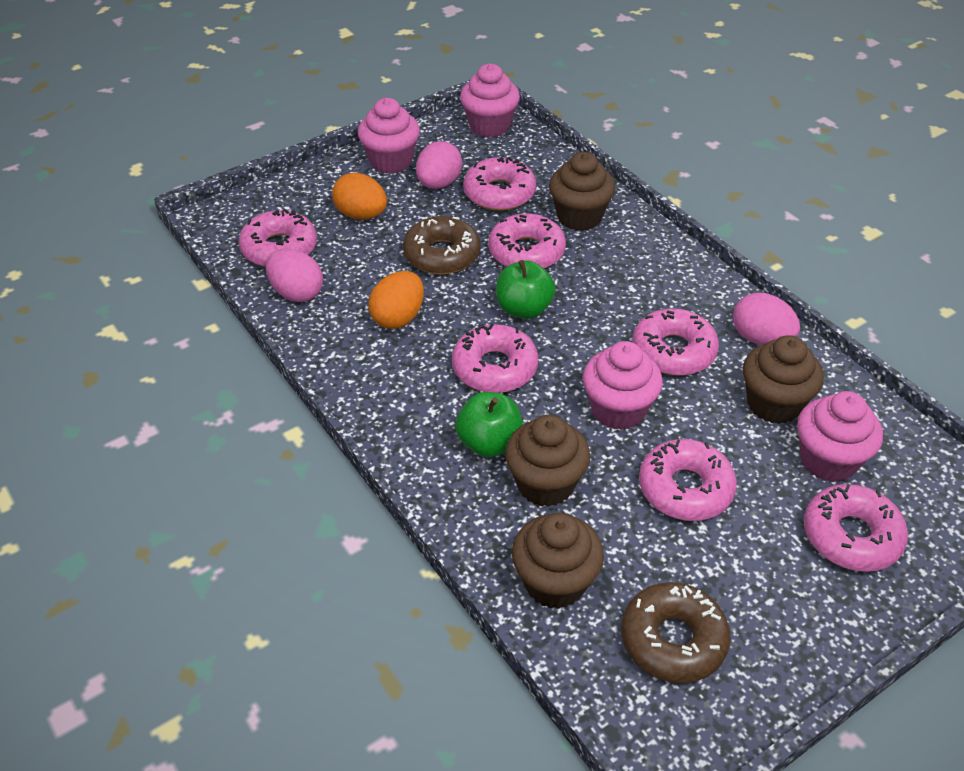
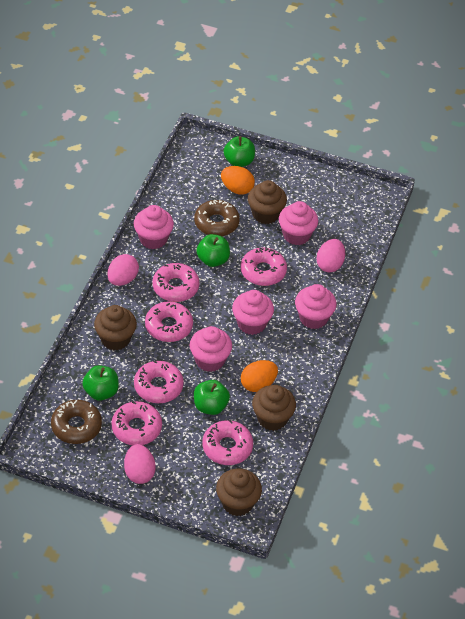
green apple: 2 -> 4
pink cupcake: 4 -> 5
pink donut: 7 -> 6

